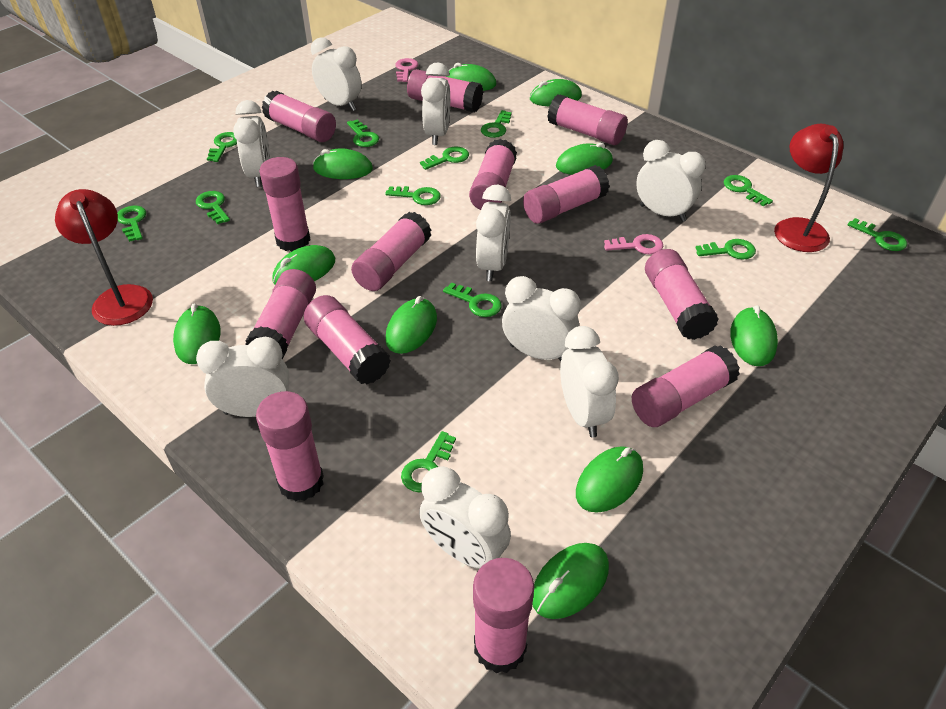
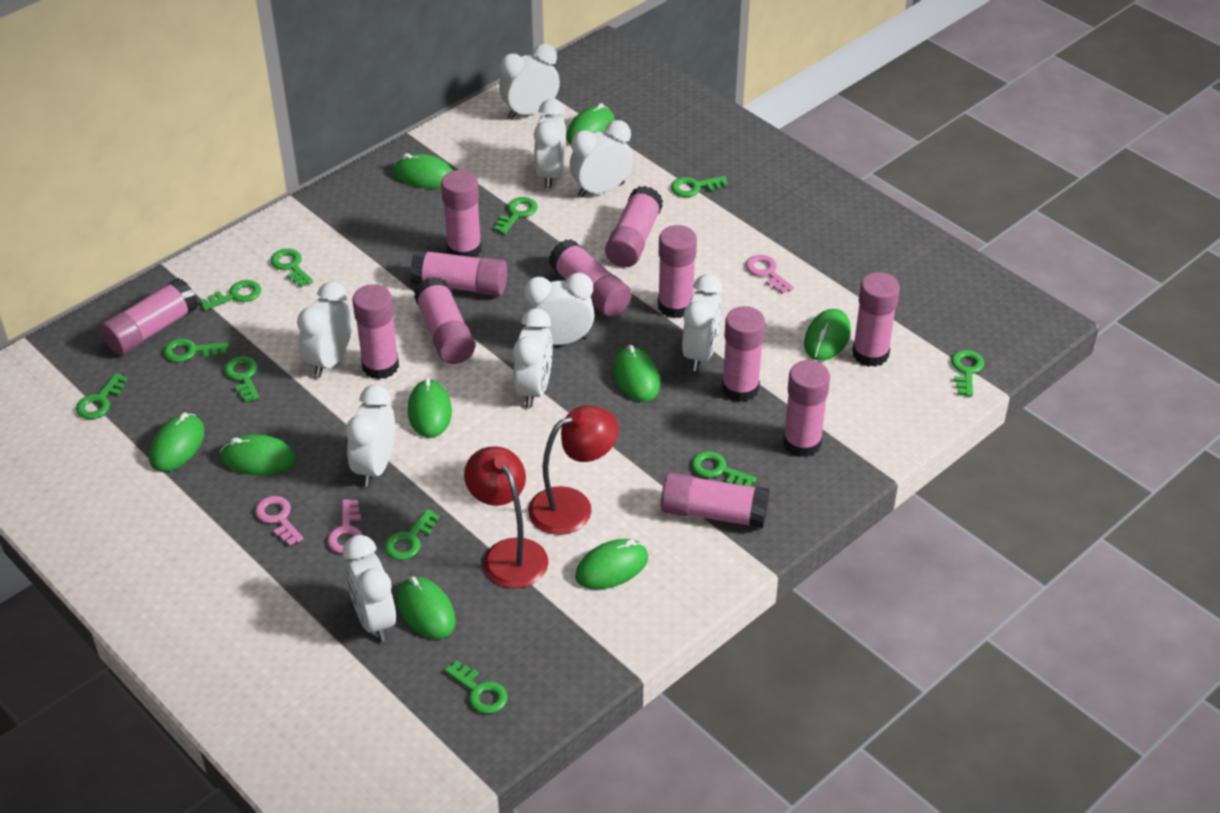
green key: 12 -> 11
green mouse: 10 -> 9
pink glue stick: 13 -> 12
pink key: 2 -> 3

